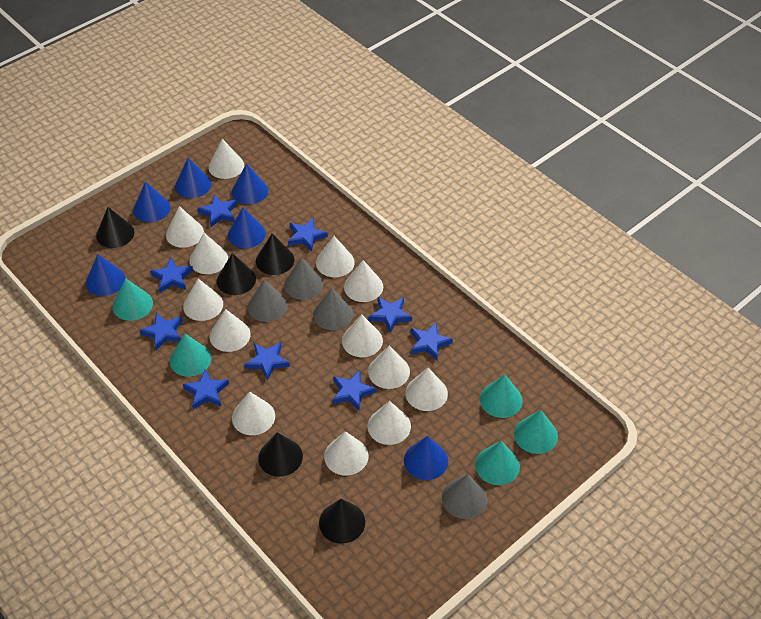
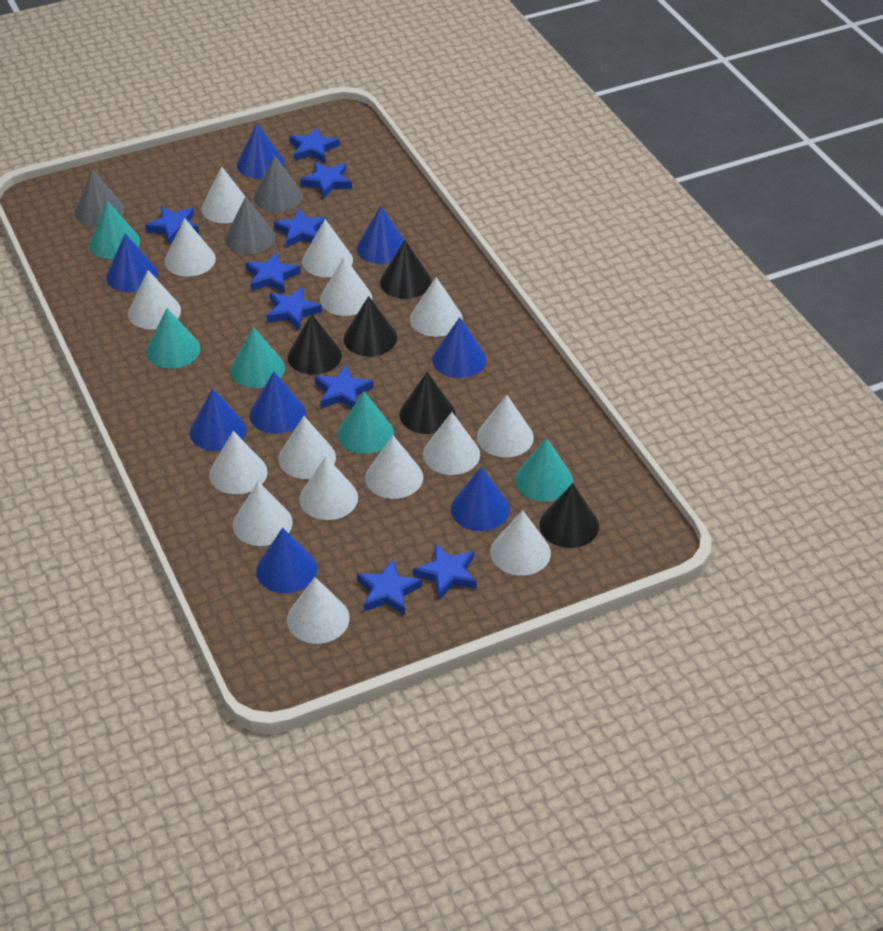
blue cone: 6 -> 8
grey cone: 4 -> 3
white cone: 13 -> 15

